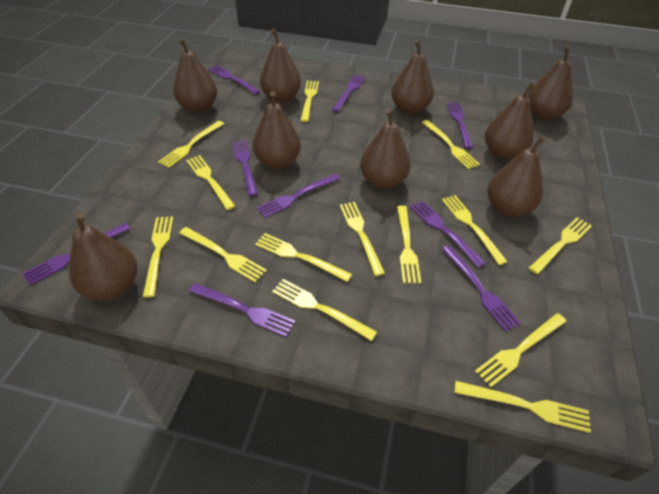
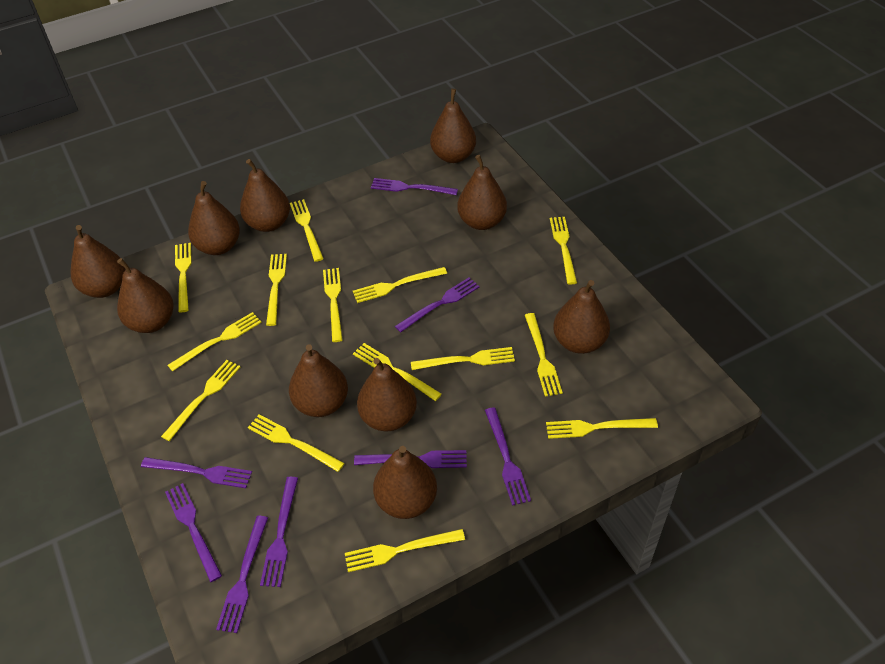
brown pear: 9 -> 10
purple fork: 9 -> 8

